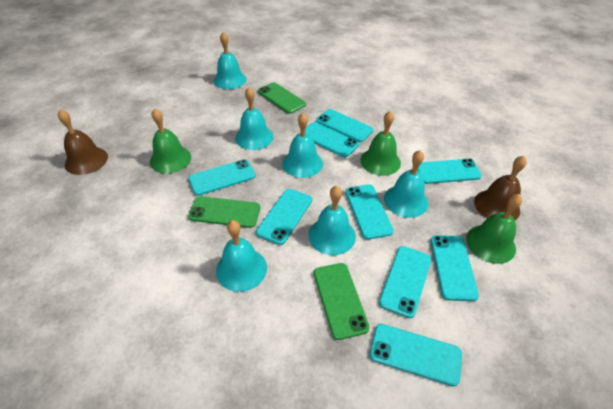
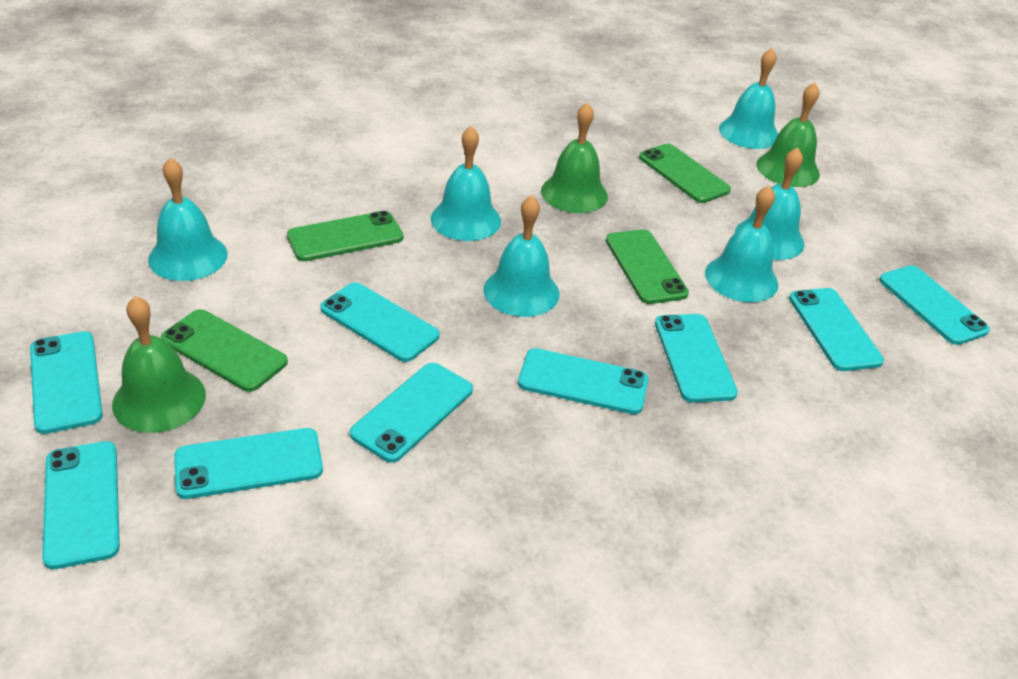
brown bell: 2 -> 0
green phone: 3 -> 4

